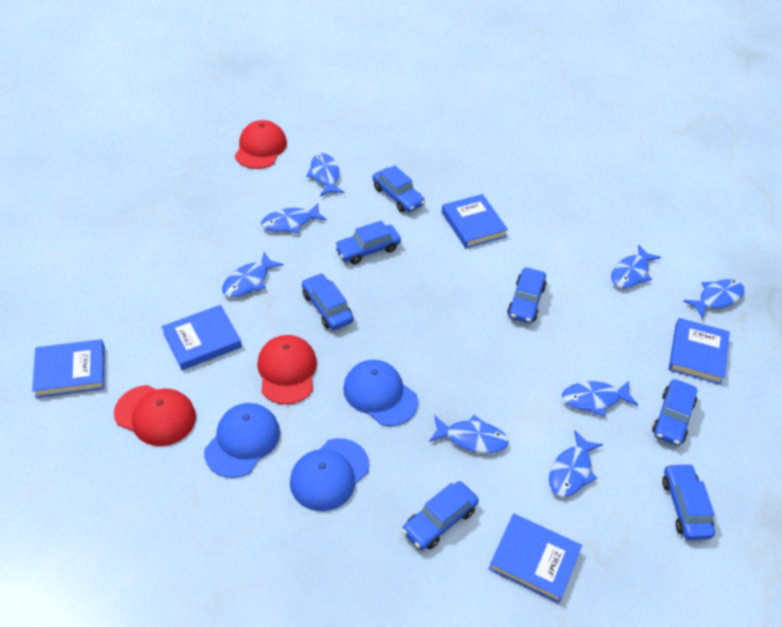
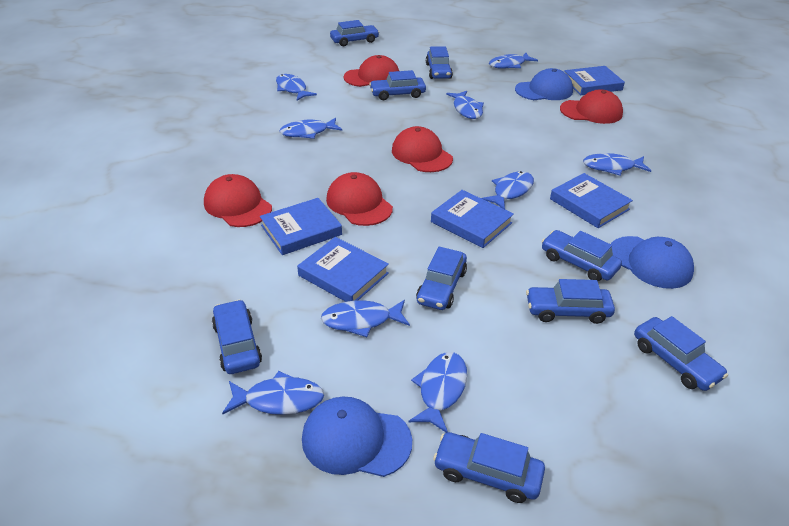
blue car: 7 -> 9
blue fish: 8 -> 9
red cap: 3 -> 5

